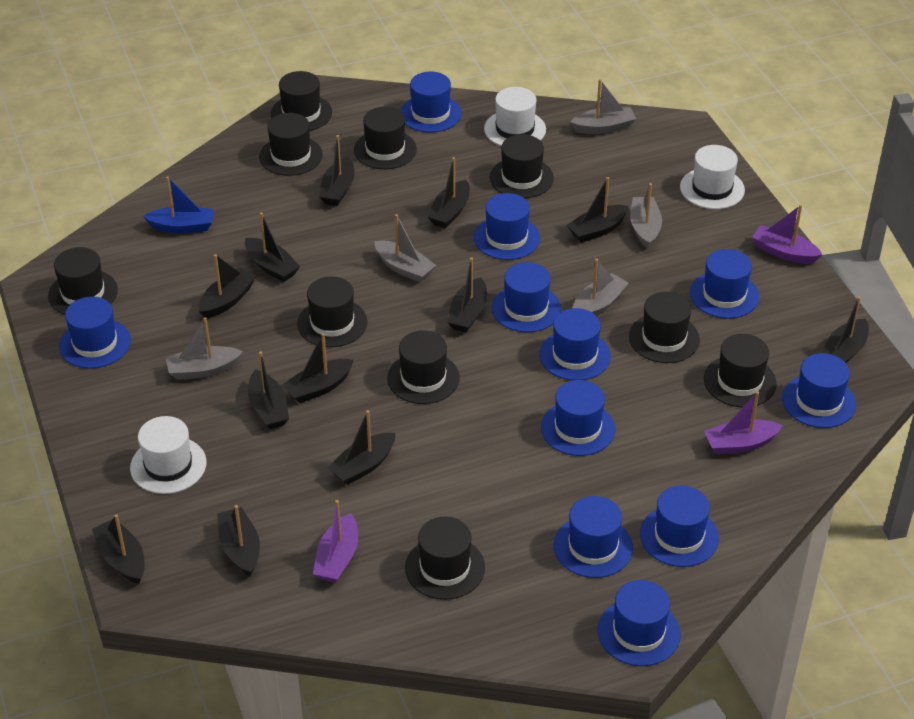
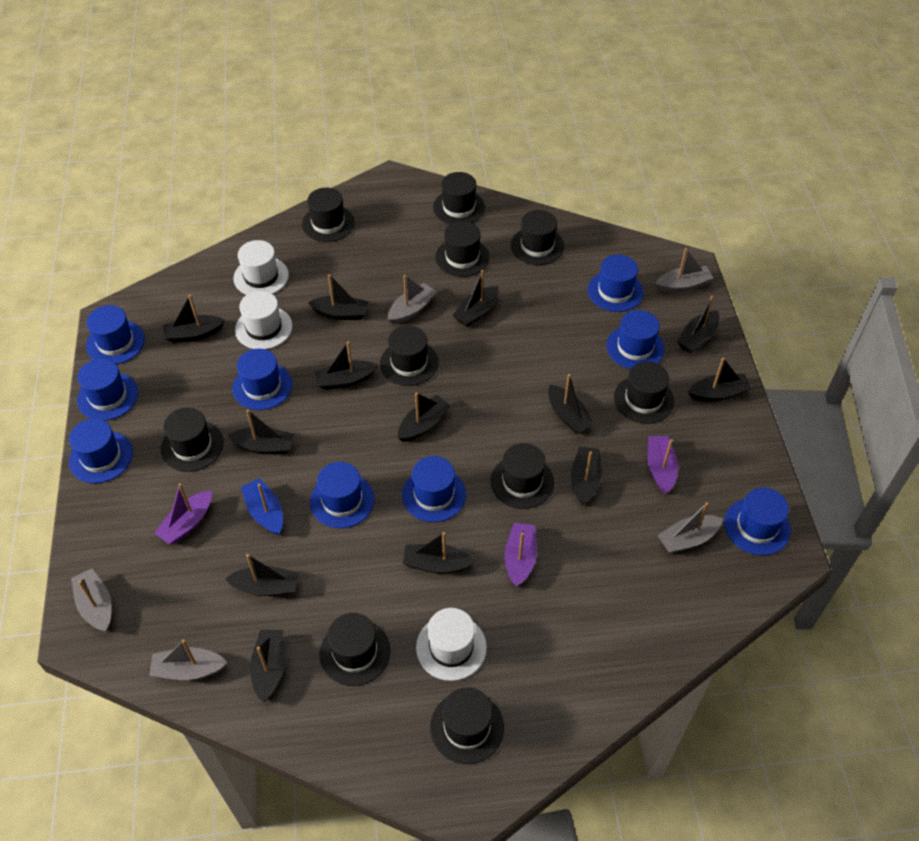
black boat: 12 -> 13
blue hat: 11 -> 9

